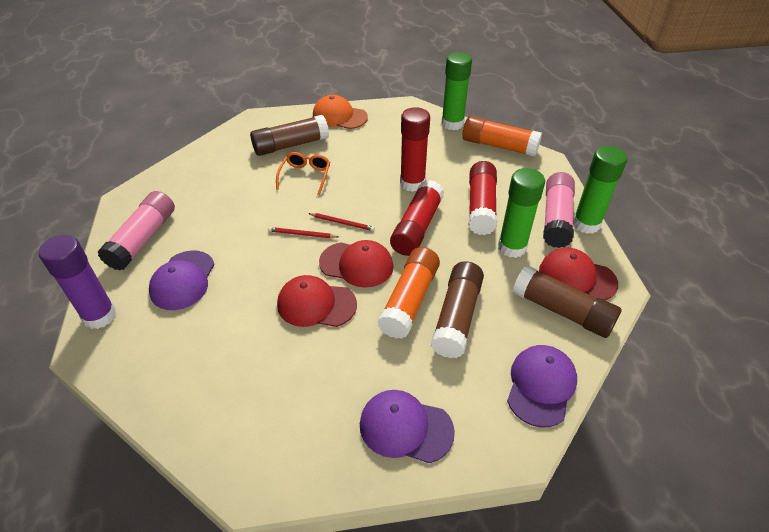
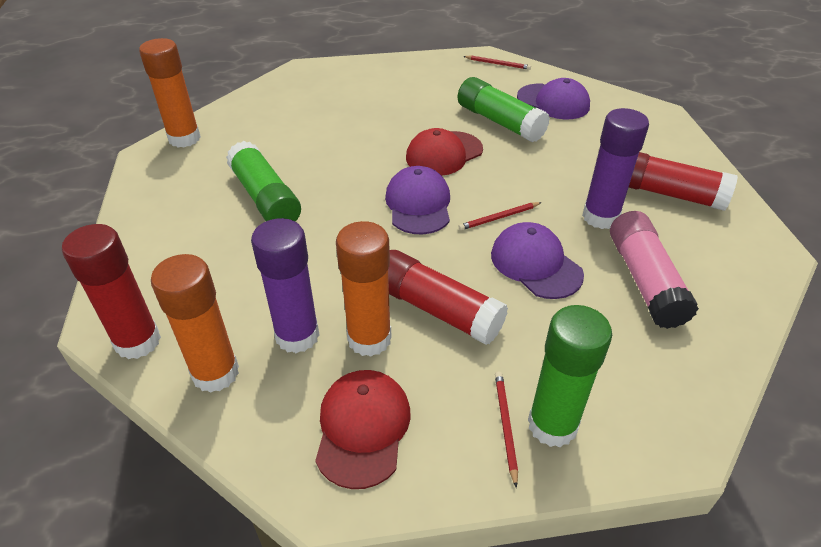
brown glue stick: 3 -> 0
orange cap: 1 -> 0
orange glasses: 1 -> 0
orange glue stick: 2 -> 3
pink glue stick: 2 -> 1
purple glue stick: 1 -> 2
red cap: 3 -> 2
red pencil: 2 -> 3

